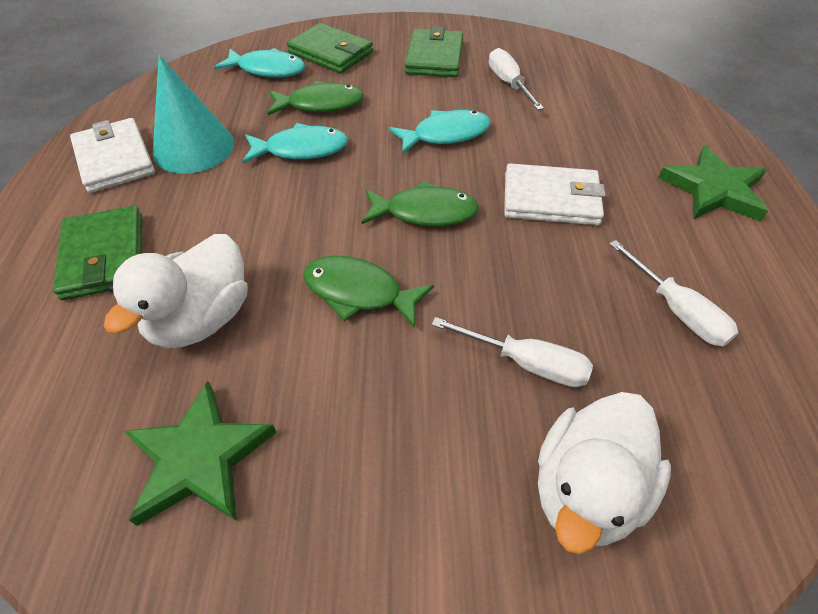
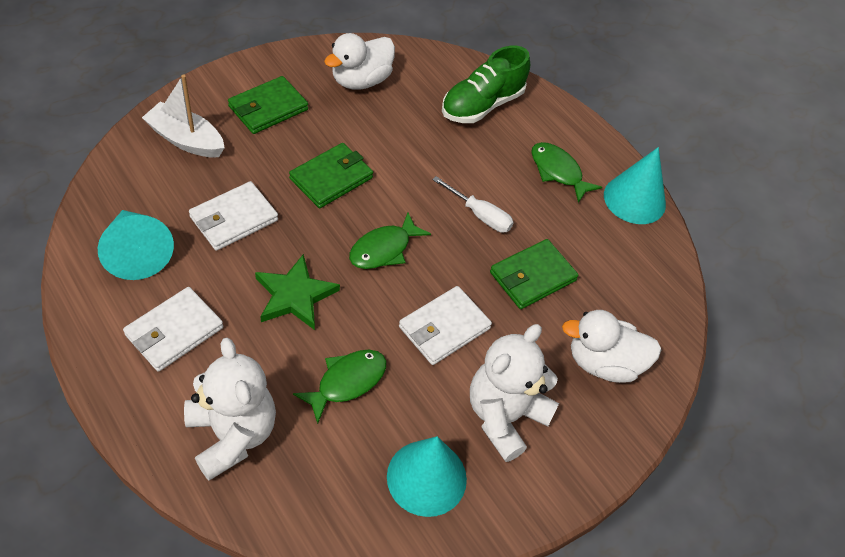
green shoe: 0 -> 1
green star: 2 -> 1
turquoise cone: 1 -> 3
turquoise fish: 3 -> 0
white boat: 0 -> 1
white screwdriver: 3 -> 1
white teddy bear: 0 -> 2
white wallet: 2 -> 3

